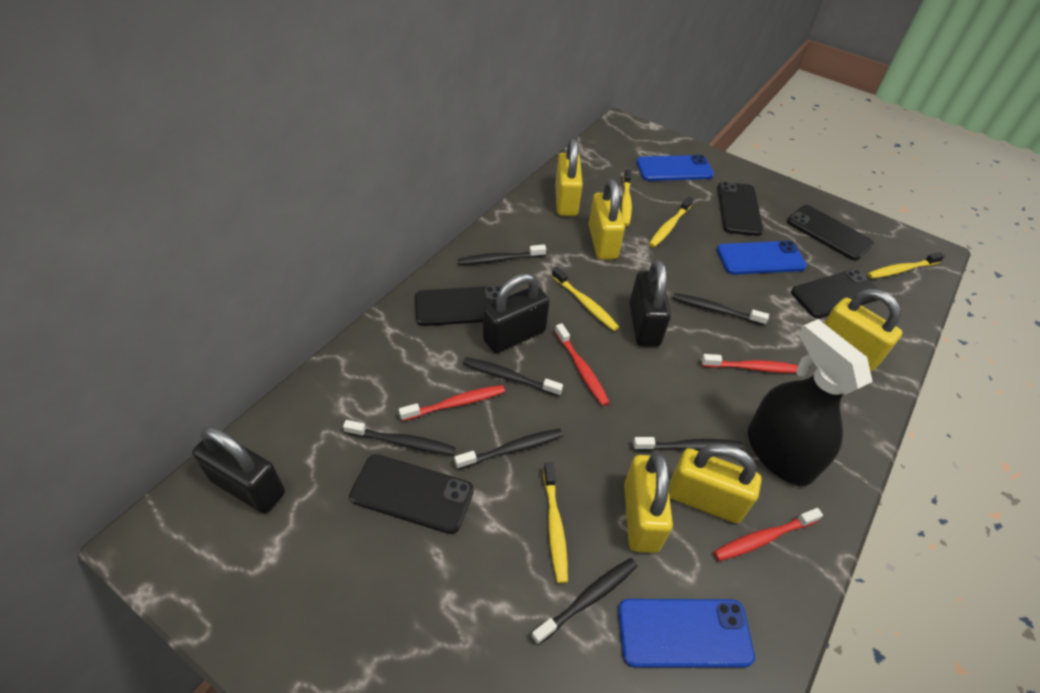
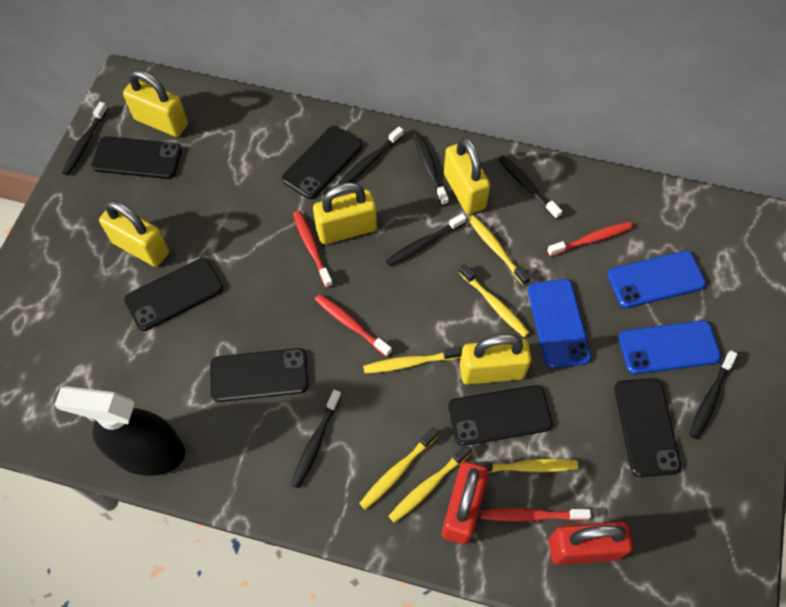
black padlock: 3 -> 0
black phone: 5 -> 6
red padlock: 0 -> 2
yellow toothbrush: 5 -> 6

